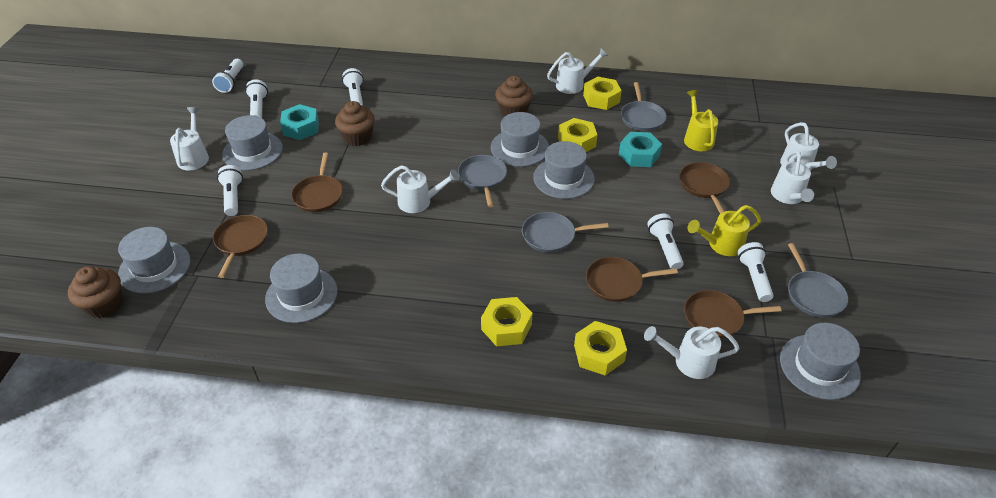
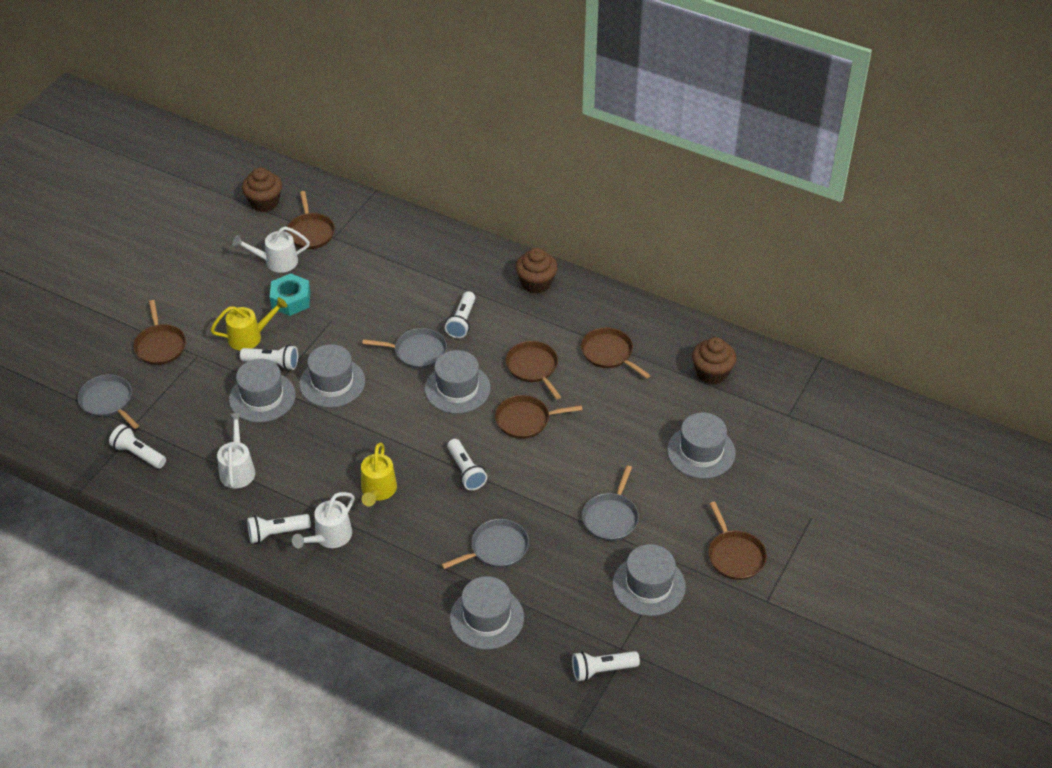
brown pan: 5 -> 6
turquoise nut: 2 -> 1
white watering can: 6 -> 3
yellow nut: 4 -> 0

